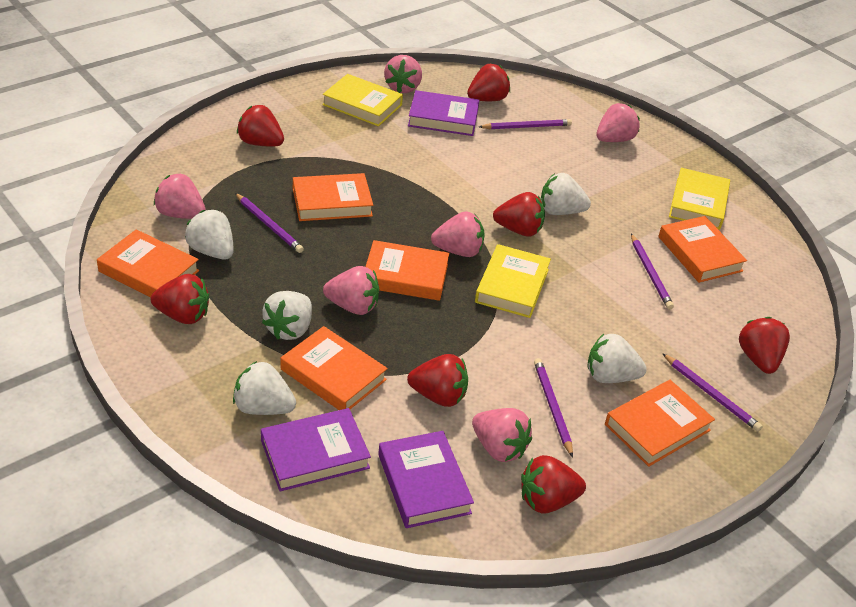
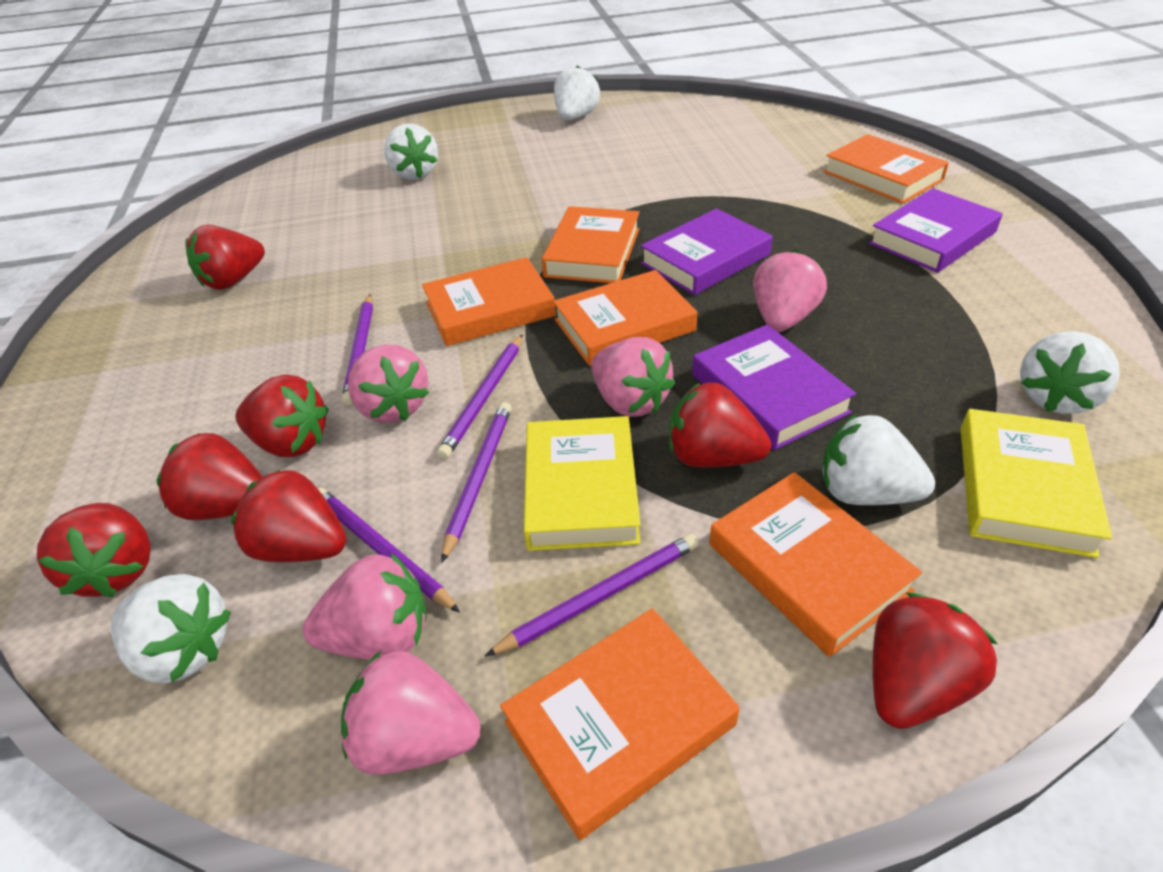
pink strawberry: 6 -> 5
yellow book: 3 -> 2

